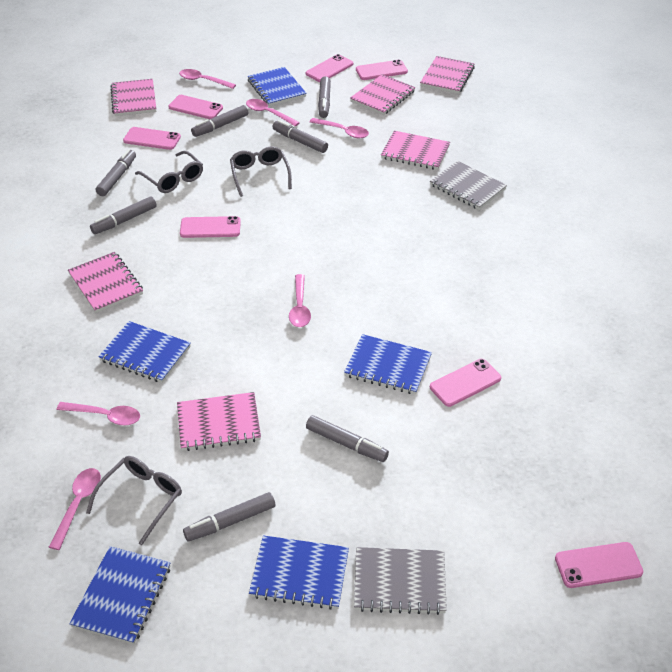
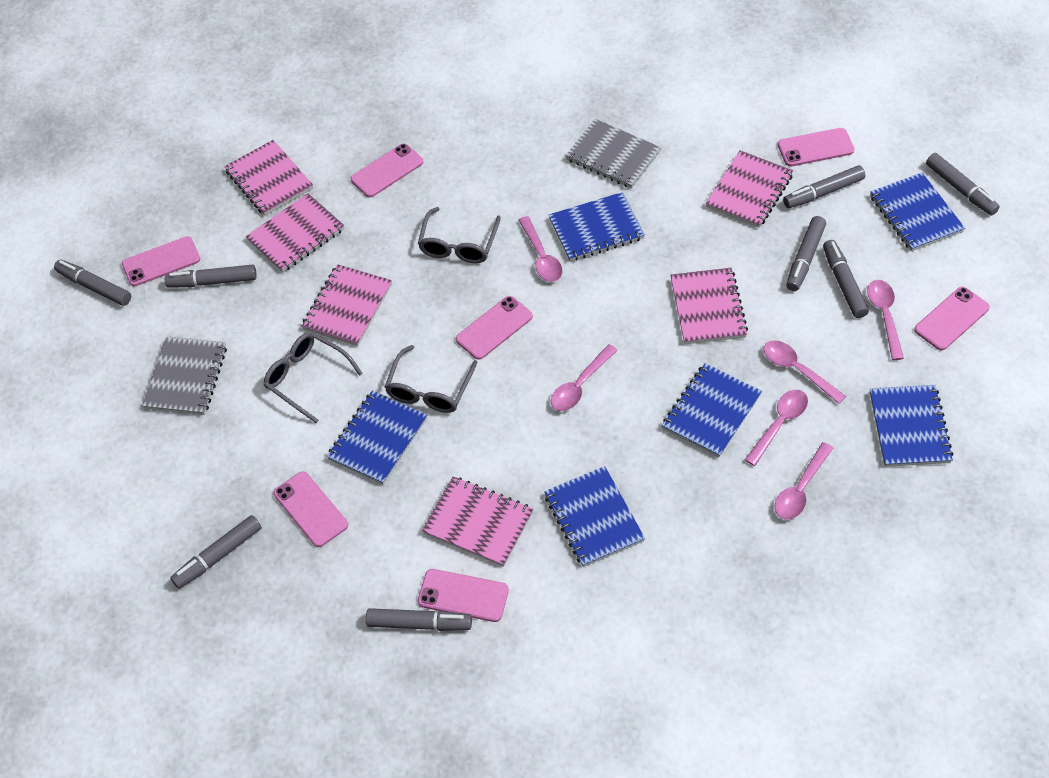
blue notebook: 5 -> 6
grey marker: 7 -> 8

